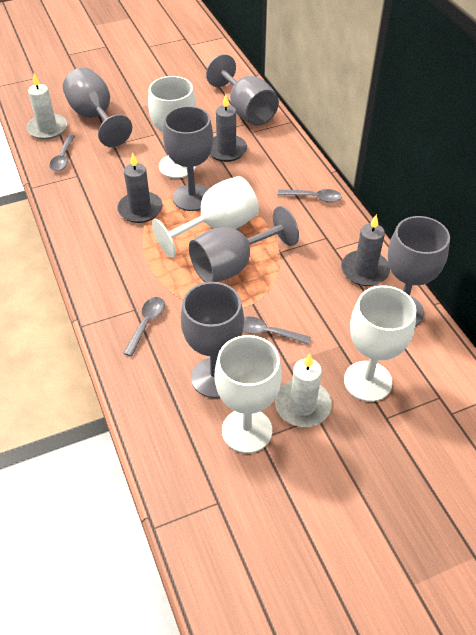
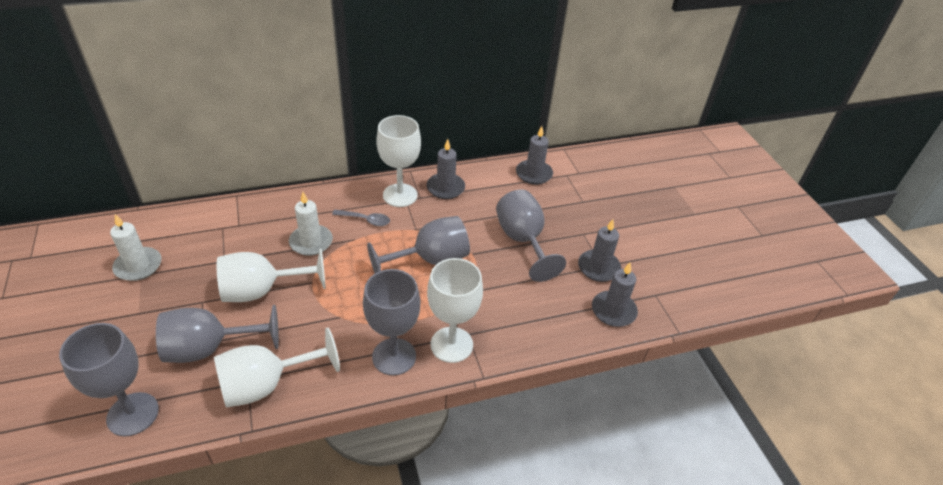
grey candle: 3 -> 4
grey goblet: 6 -> 5
grey spoon: 4 -> 1

